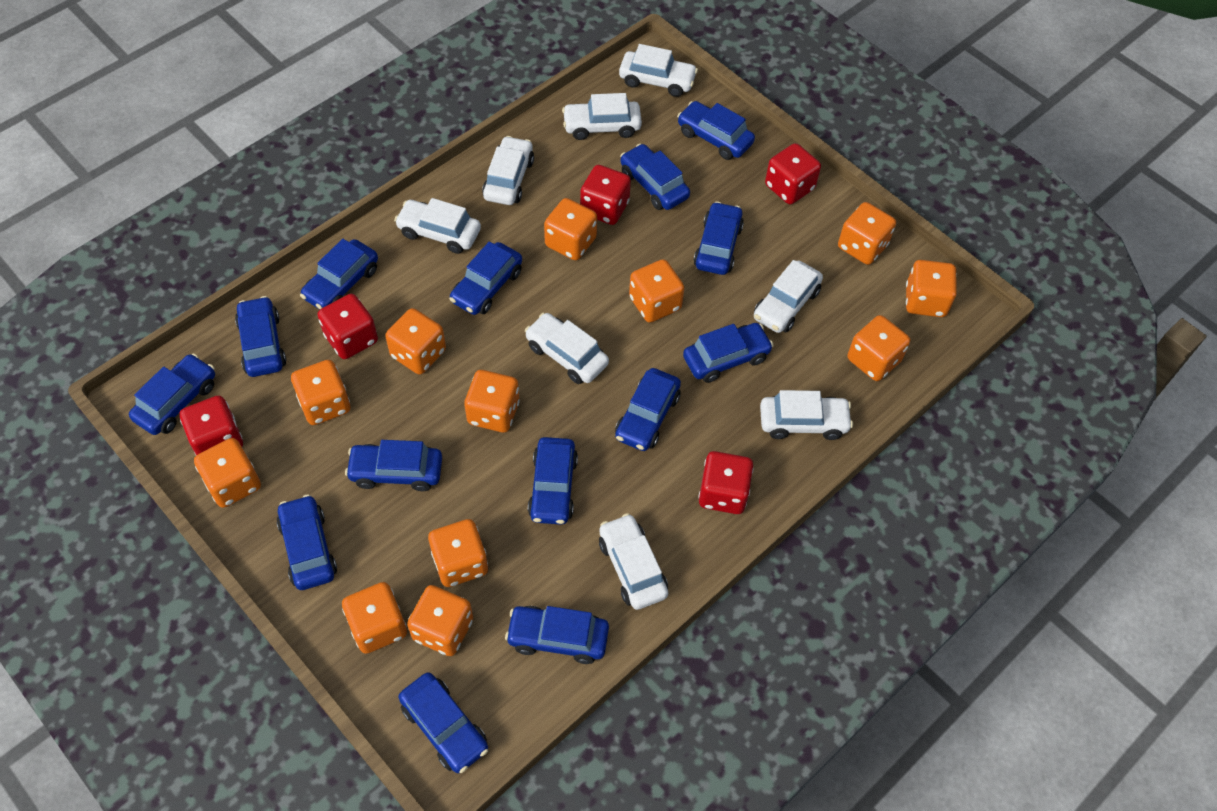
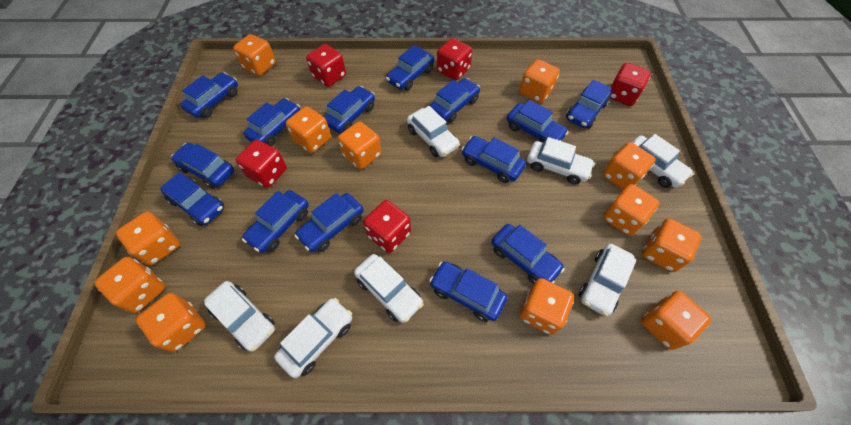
white car: 8 -> 7

